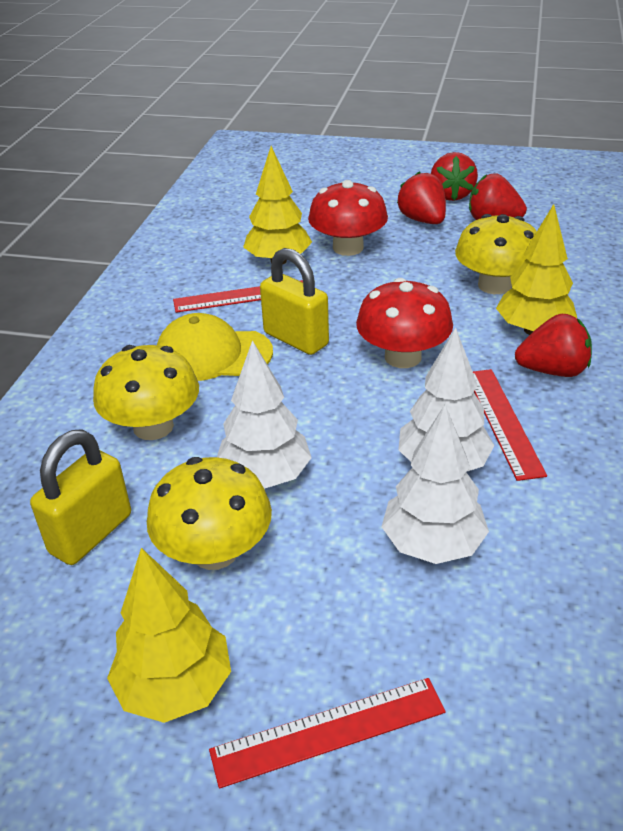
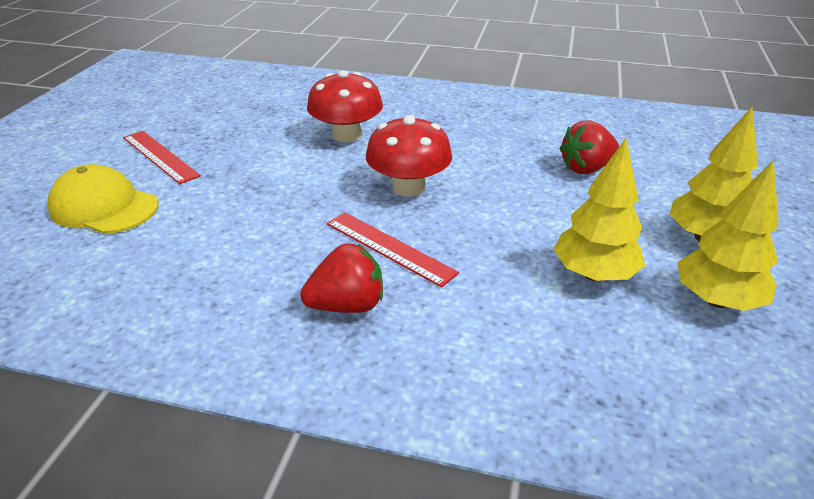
red ruler: 3 -> 2
red strawberry: 4 -> 2
white tree: 3 -> 0
yellow mushroom: 3 -> 0
yellow padlock: 2 -> 0

